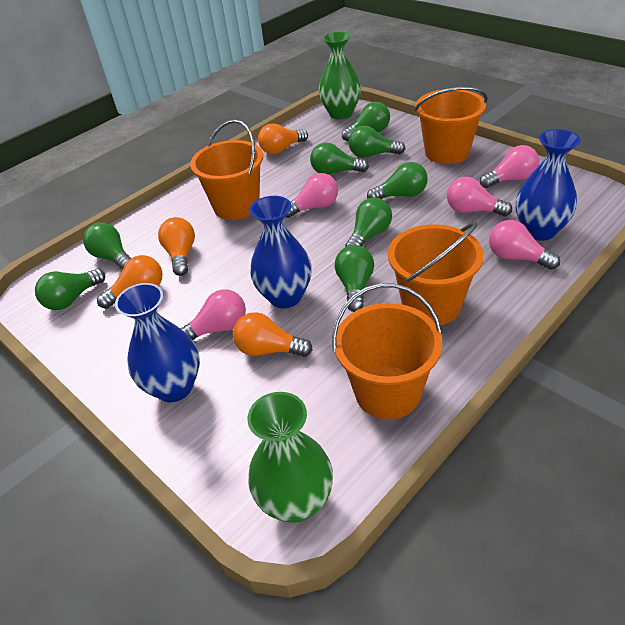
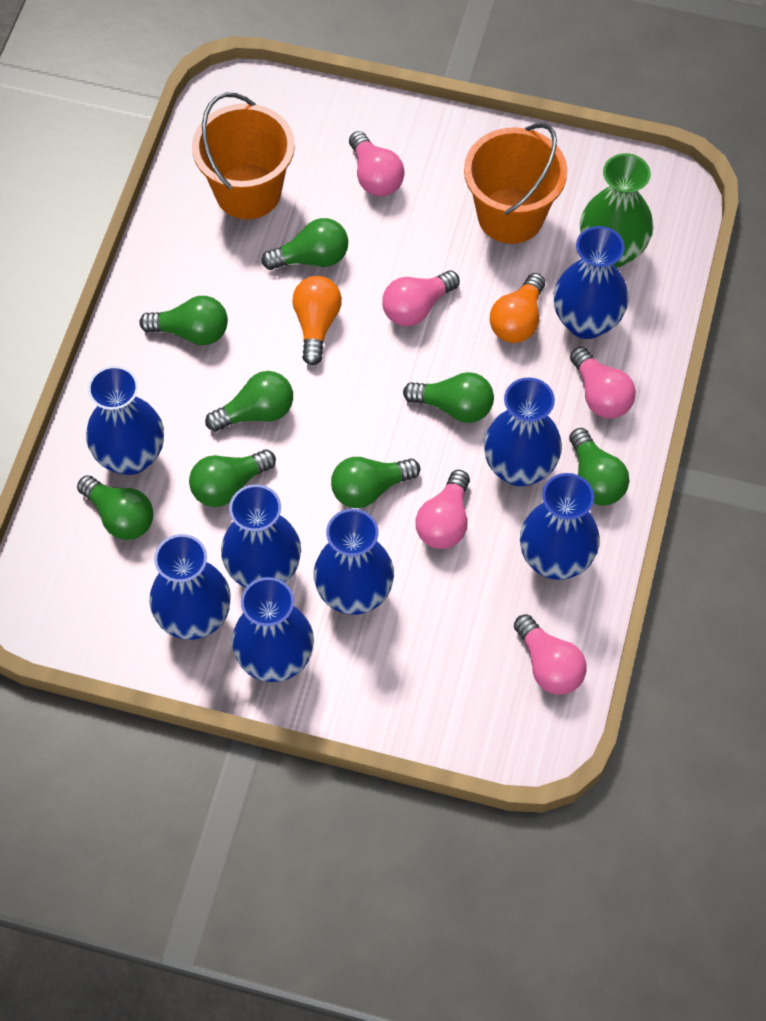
blue vase: 3 -> 8
green vase: 2 -> 1
orange bucket: 4 -> 2
orange light bulb: 4 -> 2

